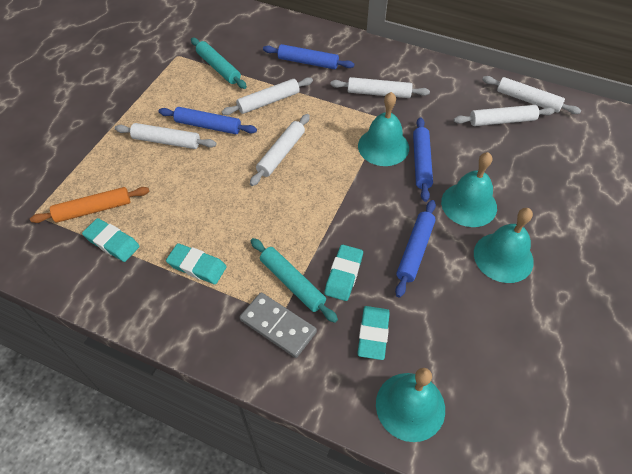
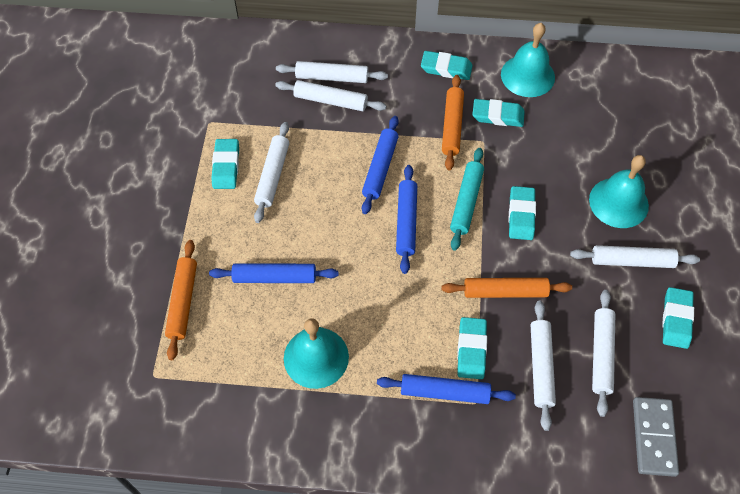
orange rolling pin: 1 -> 3
turquoise bell: 4 -> 3
turquoise eraser: 4 -> 6
turquoise rolling pin: 2 -> 1

